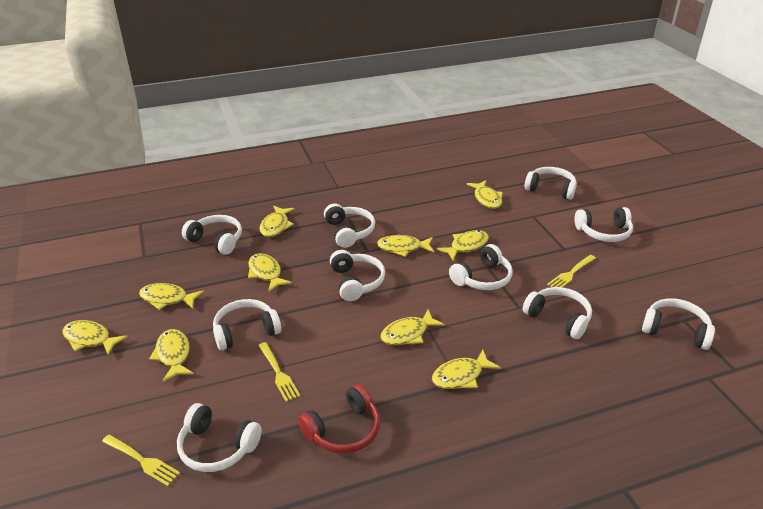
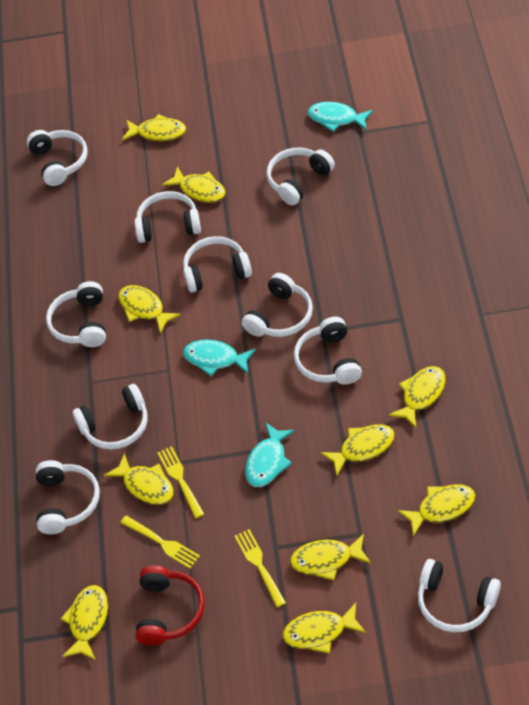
turquoise fish: 0 -> 3

